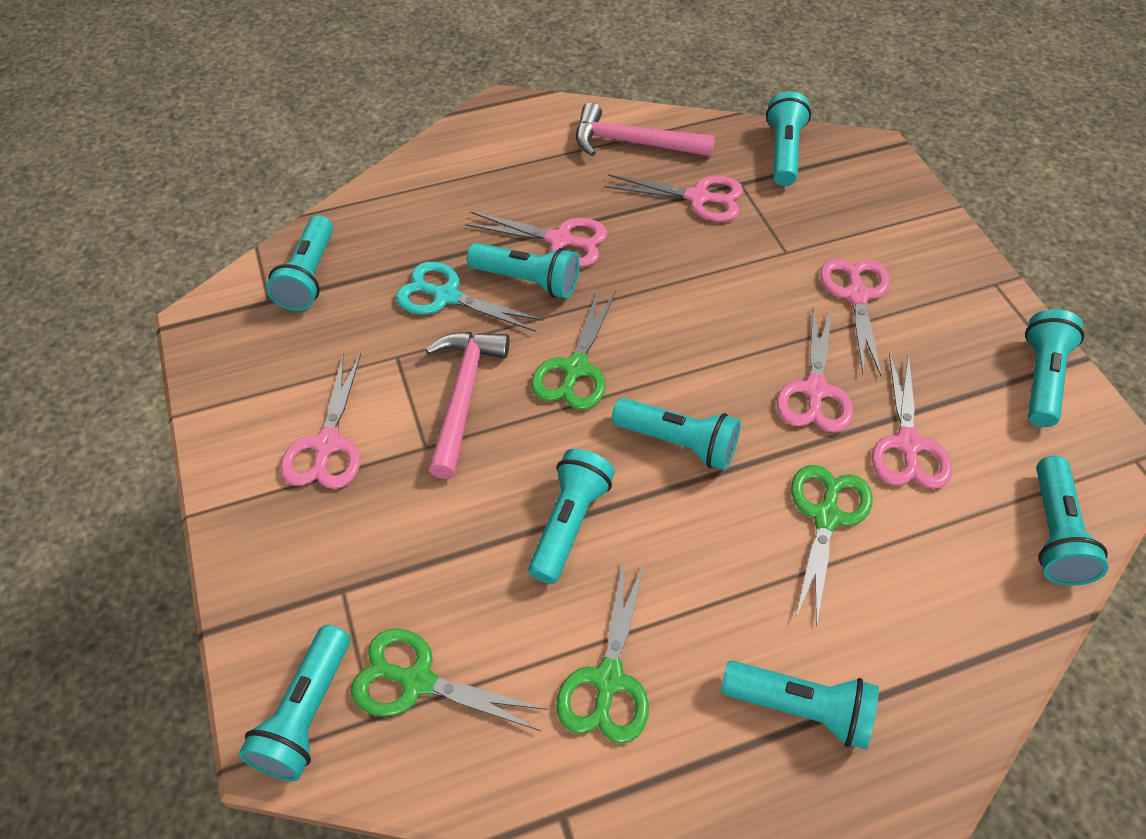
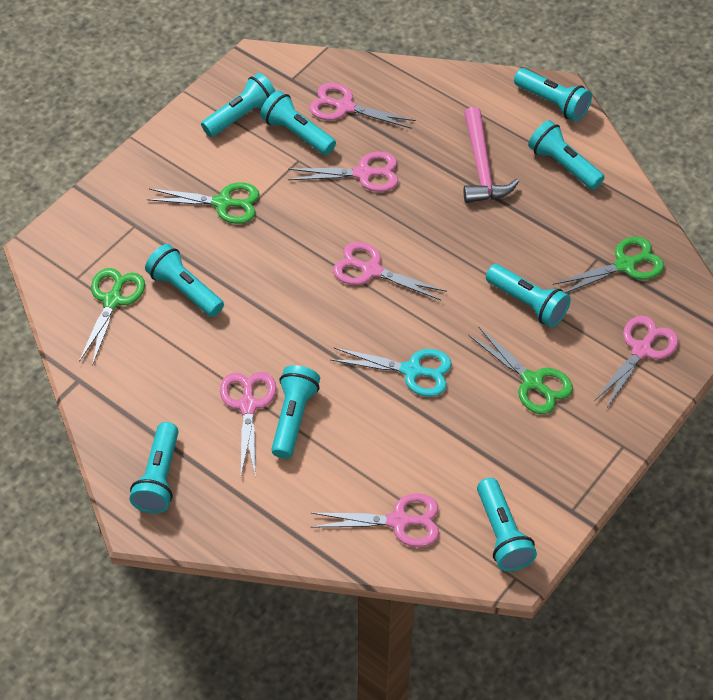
pink hammer: 2 -> 1

